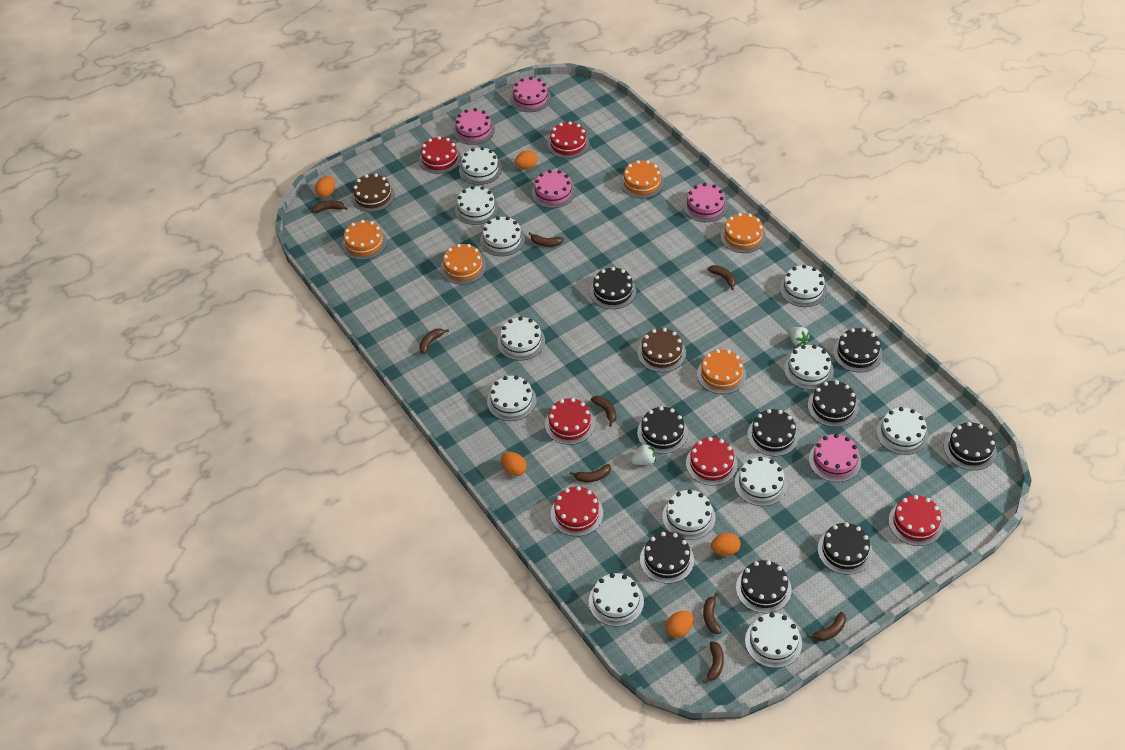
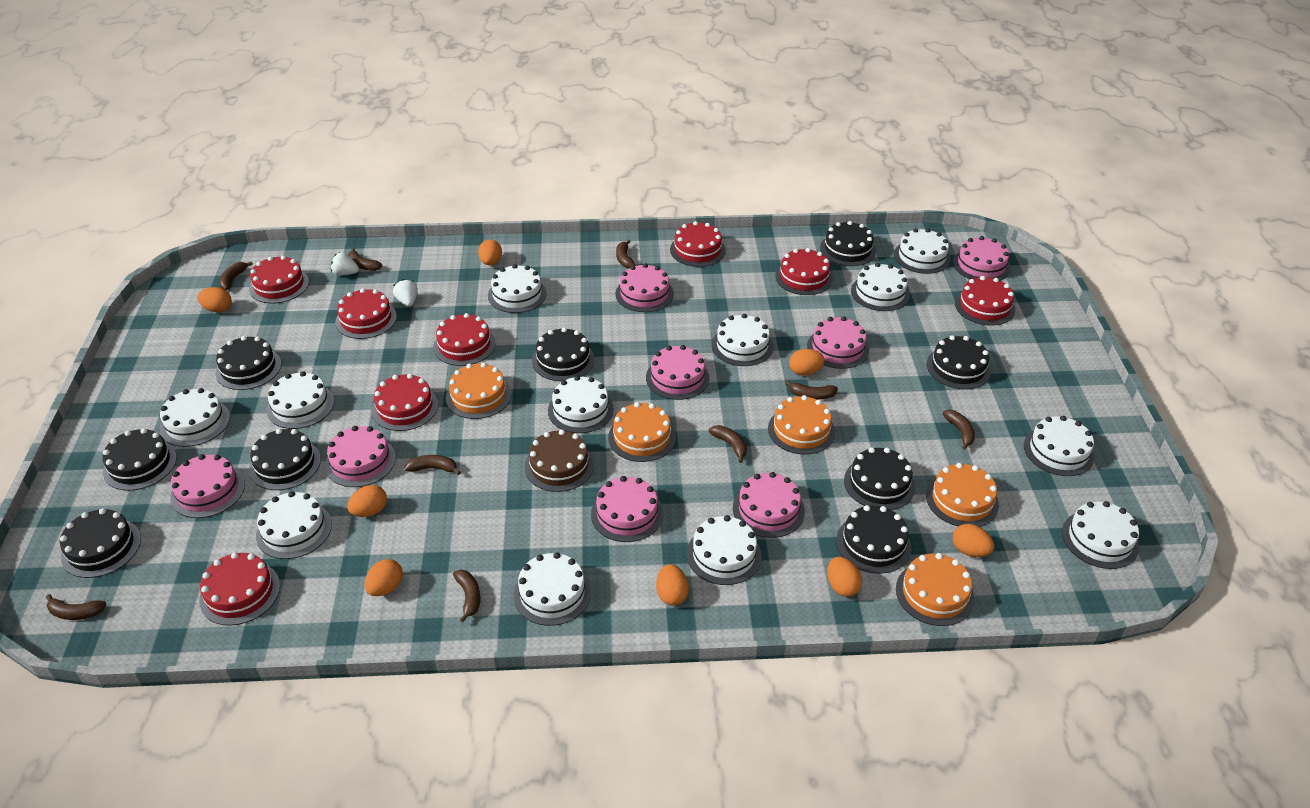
brown cake: 2 -> 1
orange egg: 5 -> 8
pink cake: 5 -> 8
red cake: 6 -> 8

